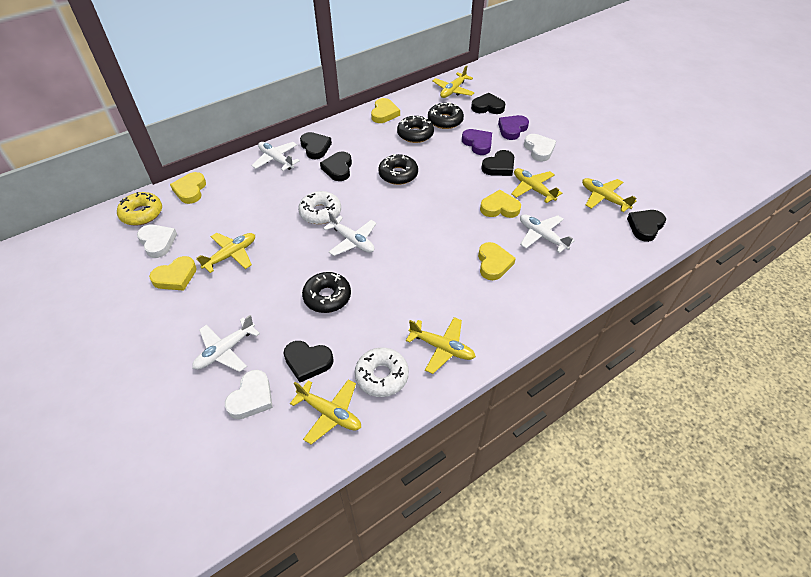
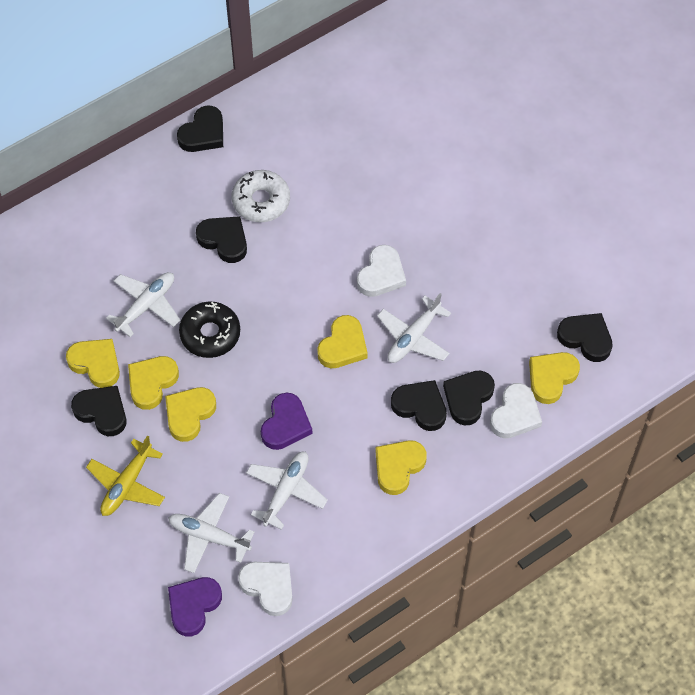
black donut: 4 -> 1
white donut: 2 -> 1
yellow donut: 1 -> 0
yellow heart: 5 -> 6
yellow plane: 6 -> 1

